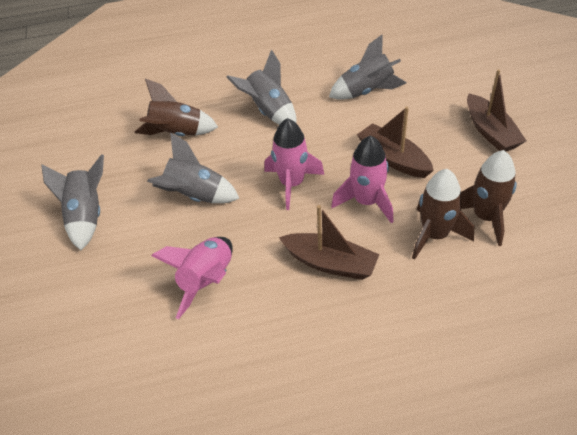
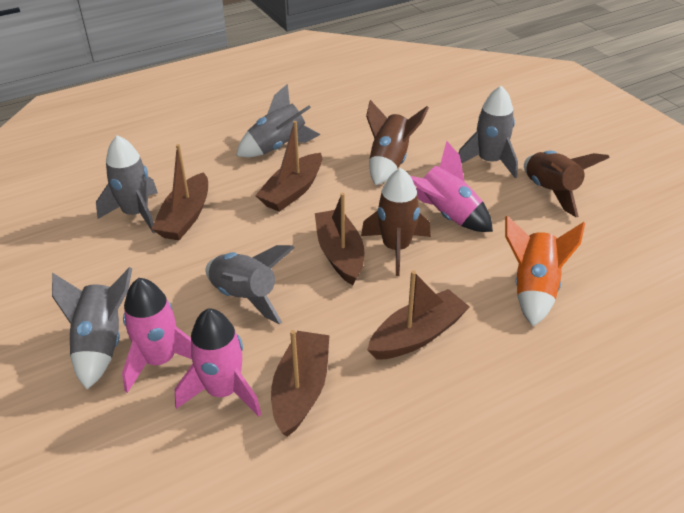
brown boat: 3 -> 5
grey rocket: 4 -> 5
orange rocket: 0 -> 1

